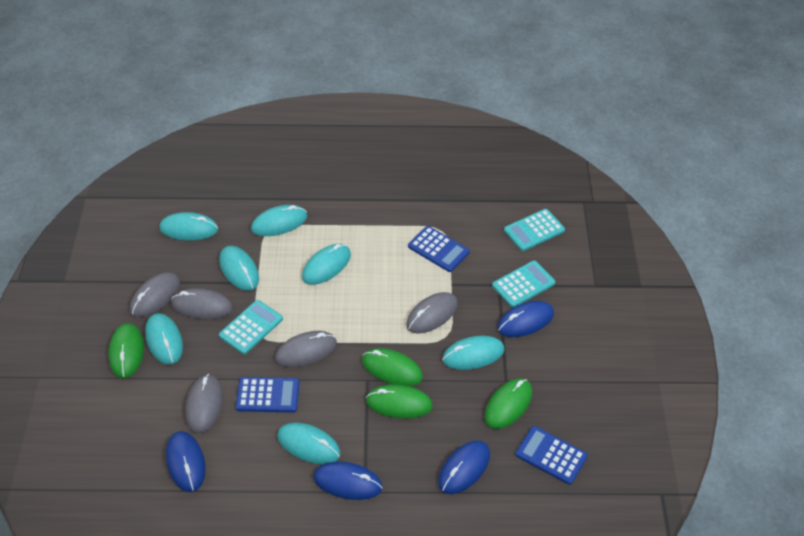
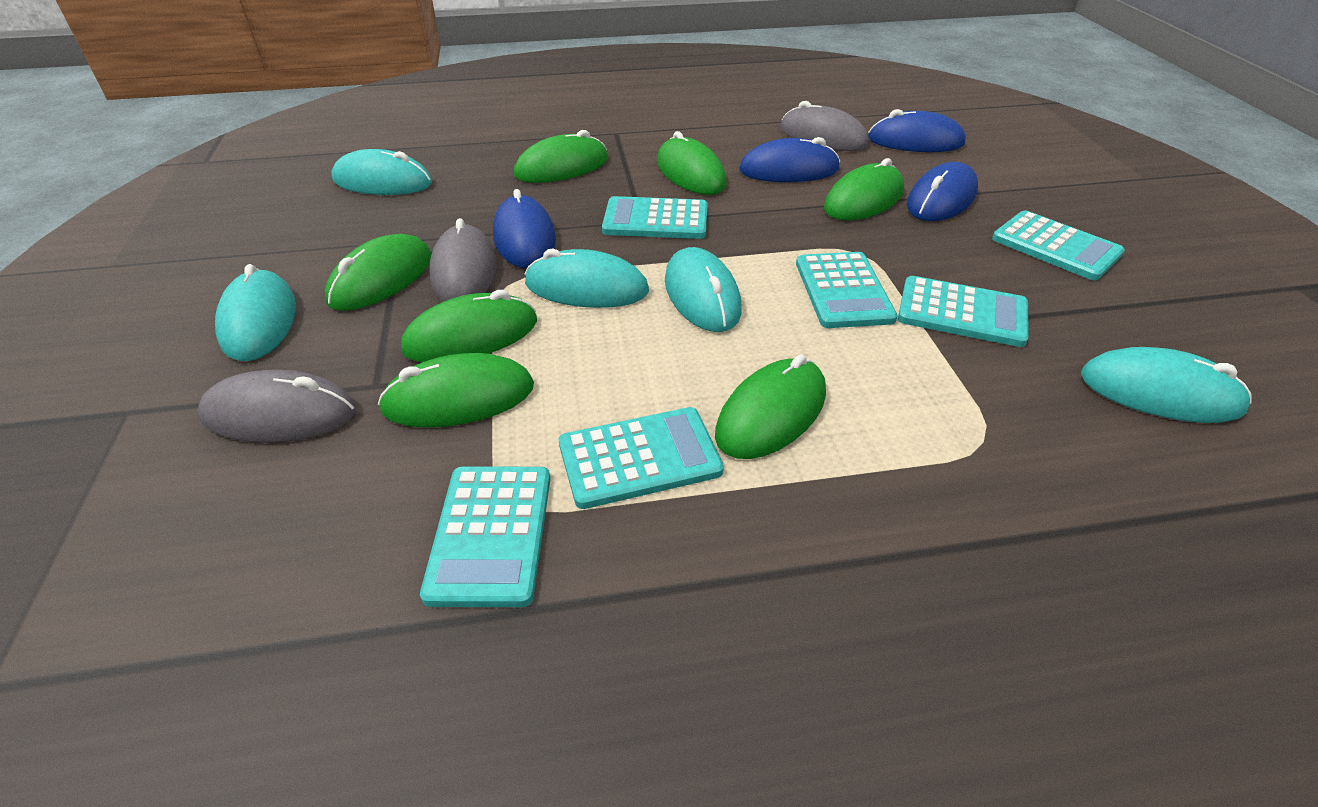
blue calculator: 3 -> 0
green mouse: 4 -> 7
grey mouse: 5 -> 3
turquoise calculator: 3 -> 6
turquoise mouse: 7 -> 5

